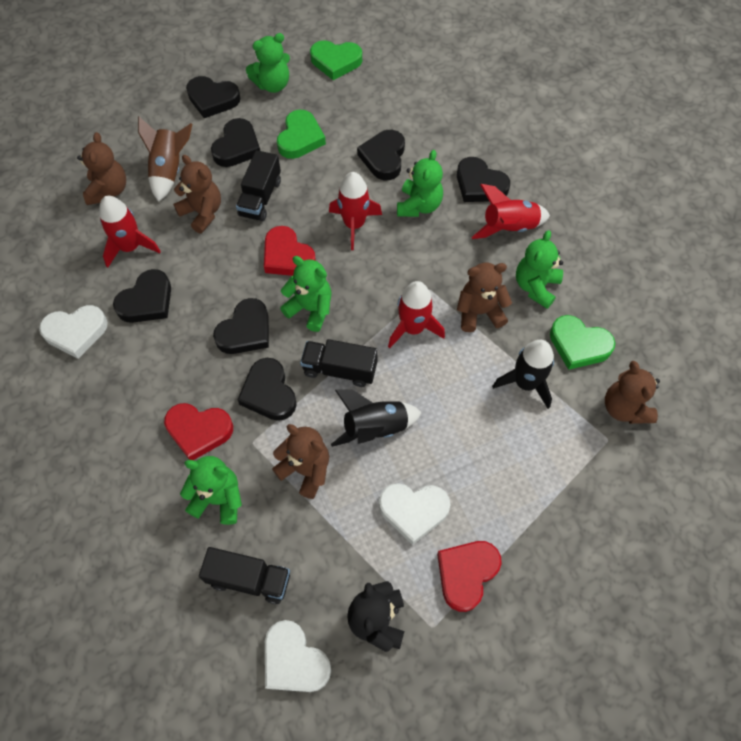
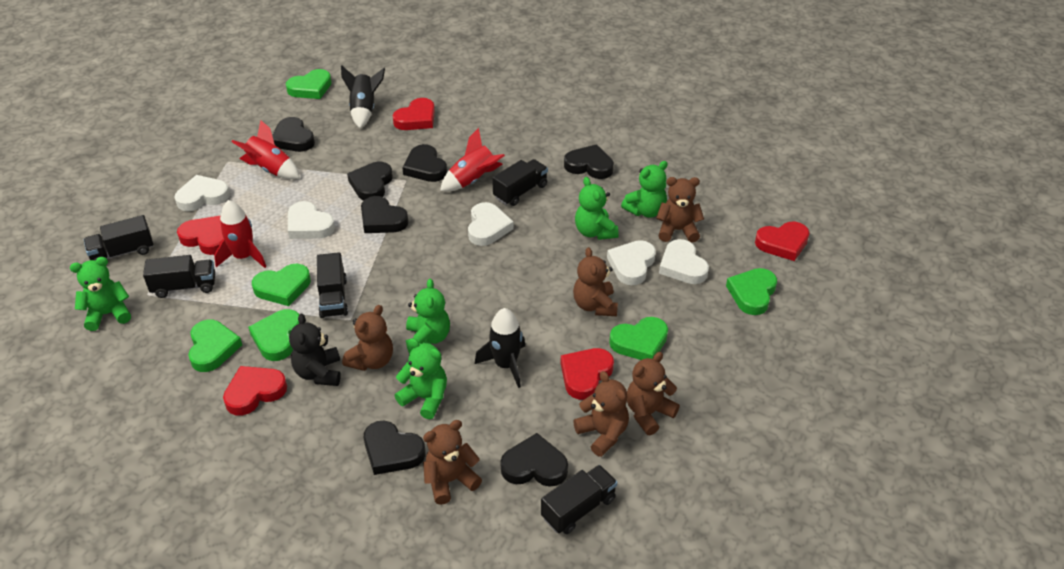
black truck: 3 -> 5
brown rocket: 1 -> 0
brown teddy bear: 5 -> 6
green heart: 3 -> 6
red heart: 3 -> 5
red rocket: 4 -> 3
white heart: 3 -> 5

